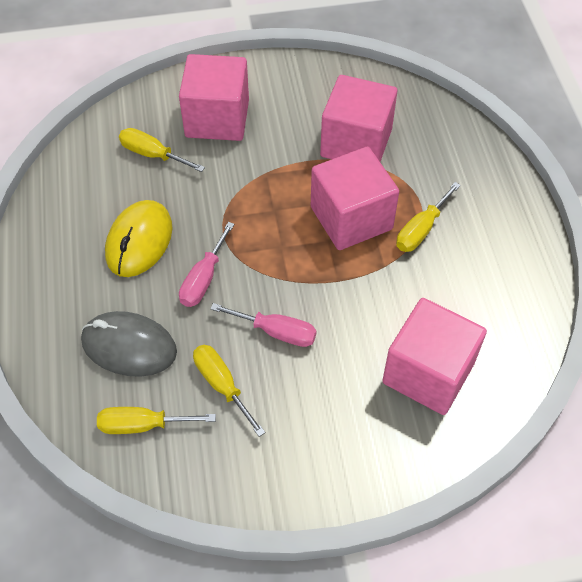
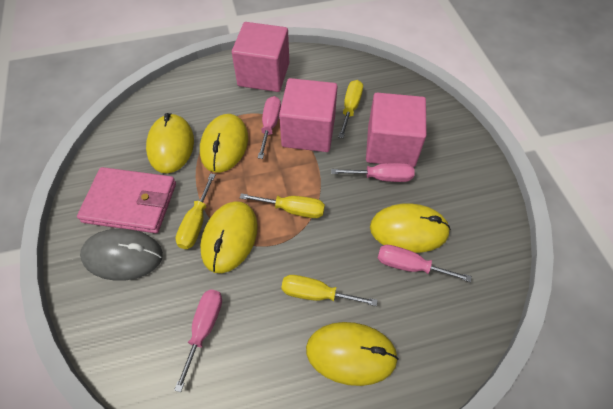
pink cube: 4 -> 3
pink screwdriver: 2 -> 4
pink wallet: 0 -> 1
yellow mouse: 1 -> 5

